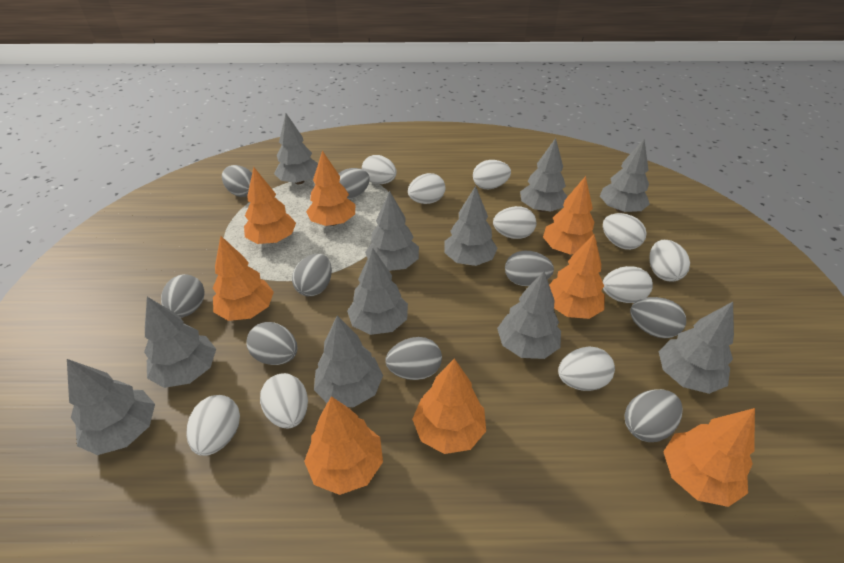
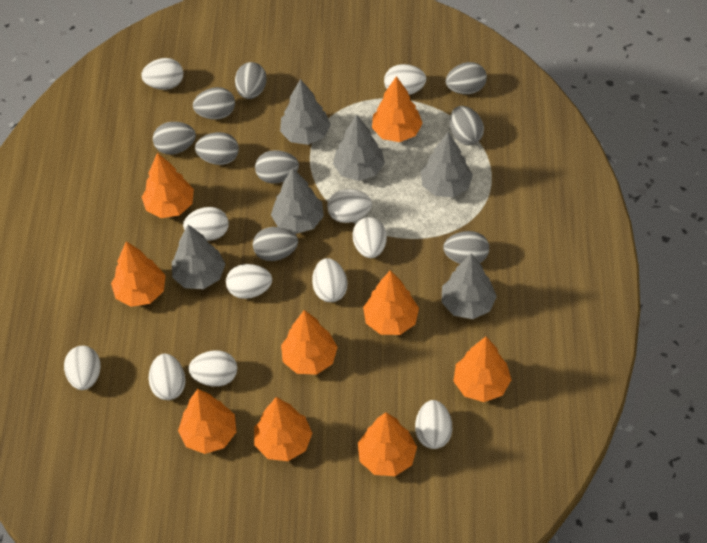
grey tree: 11 -> 6
orange tree: 8 -> 9
white egg: 10 -> 11

